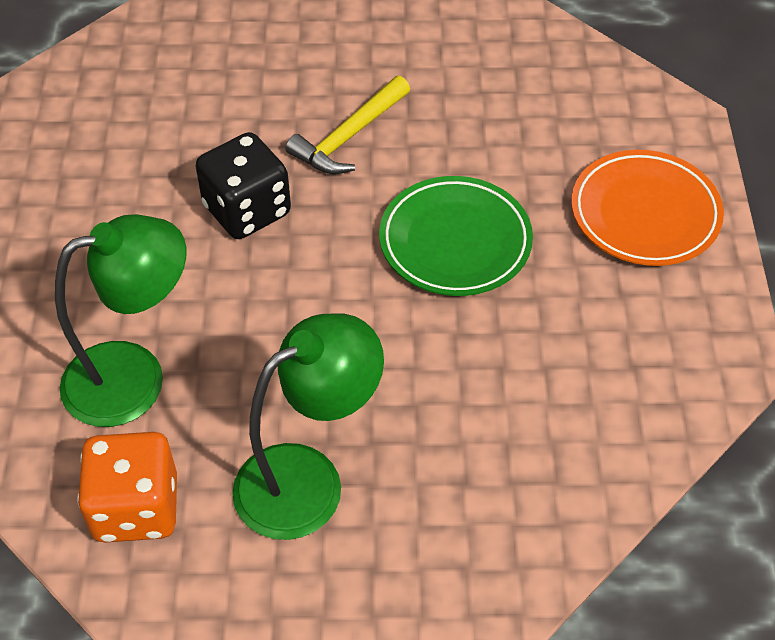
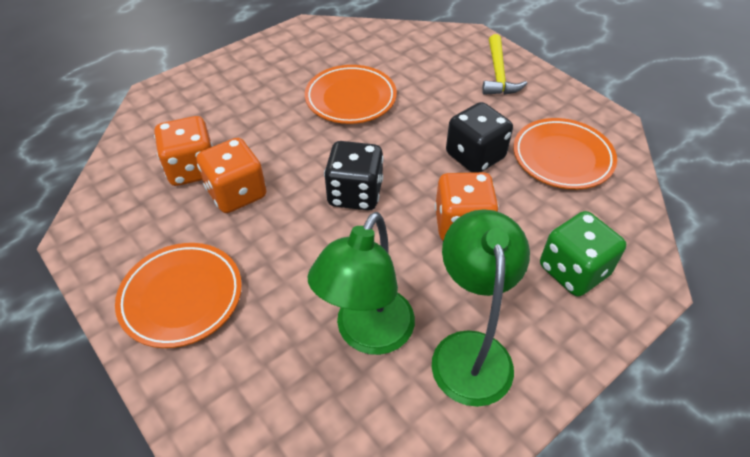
black dice: 1 -> 2
green dice: 0 -> 1
green plate: 1 -> 0
orange dice: 1 -> 3
orange plate: 1 -> 3

